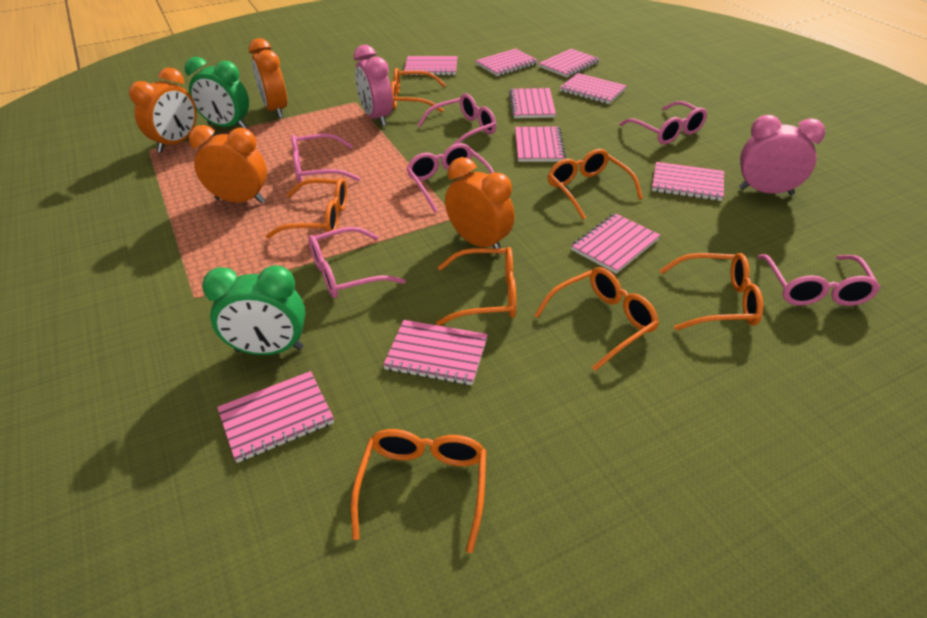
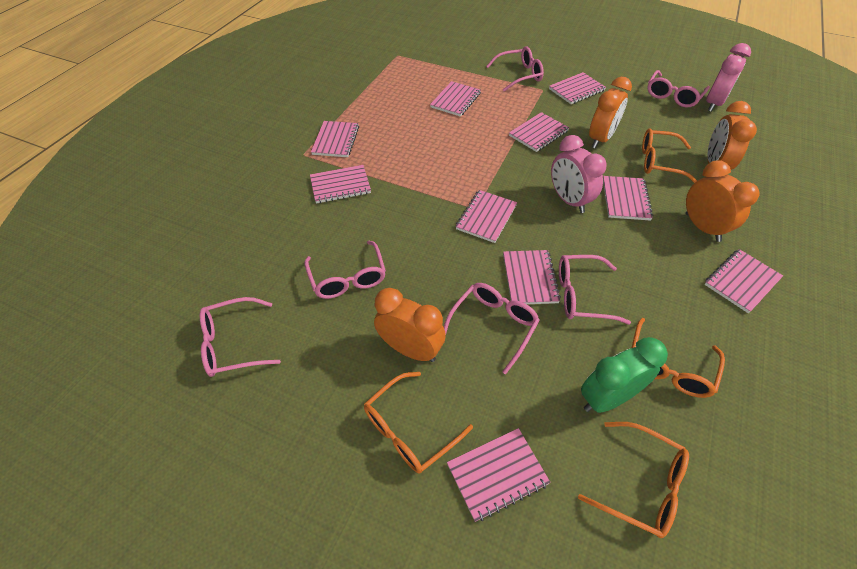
green clock: 2 -> 1
orange glasses: 7 -> 4

